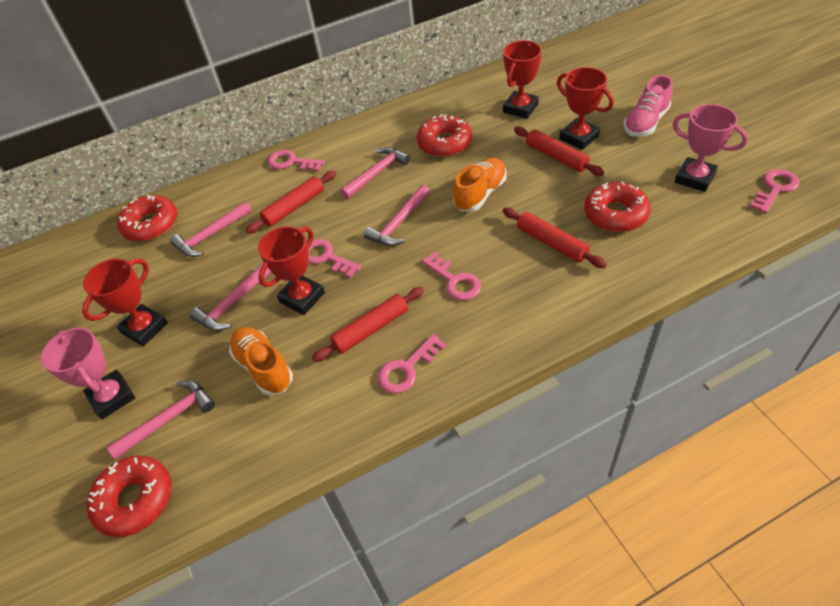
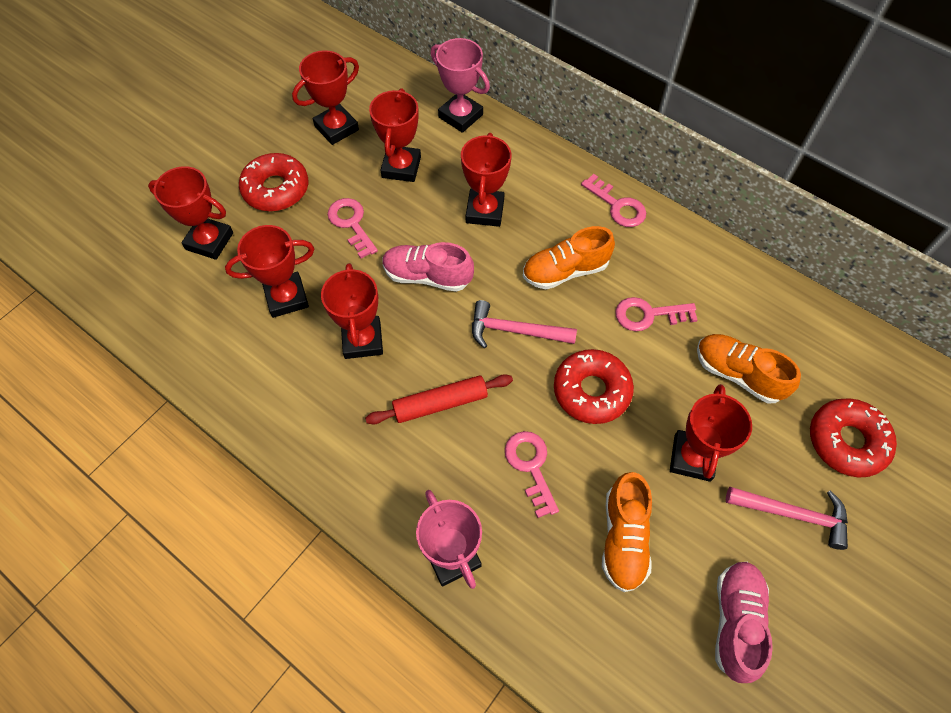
orange shoe: 2 -> 3
pink hammer: 5 -> 2
pink key: 5 -> 4
pink shoe: 1 -> 2
red donut: 4 -> 3
red rolling pin: 4 -> 1
red trophy: 4 -> 7

